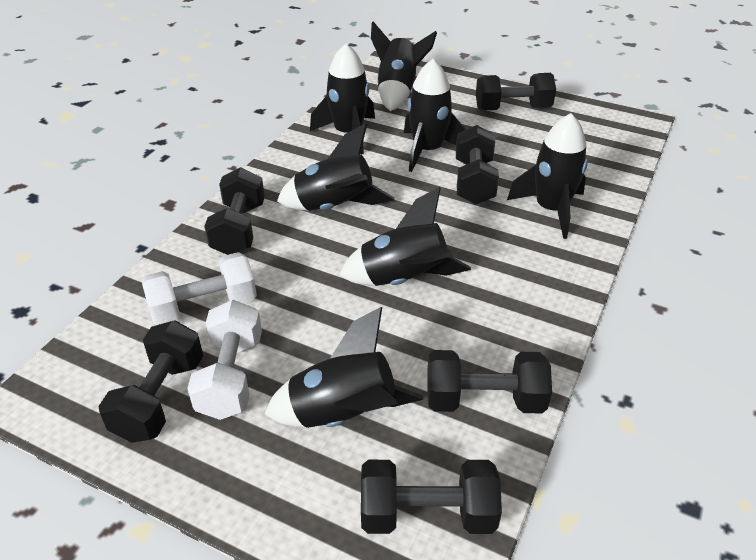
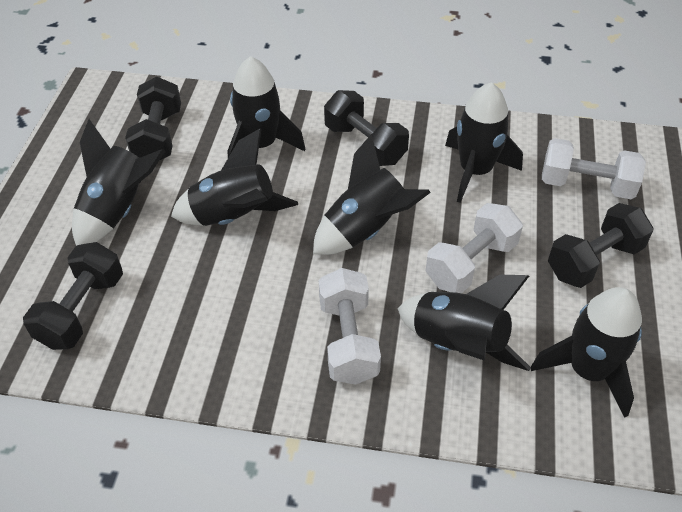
black dumbbell: 6 -> 4
white dumbbell: 2 -> 3

